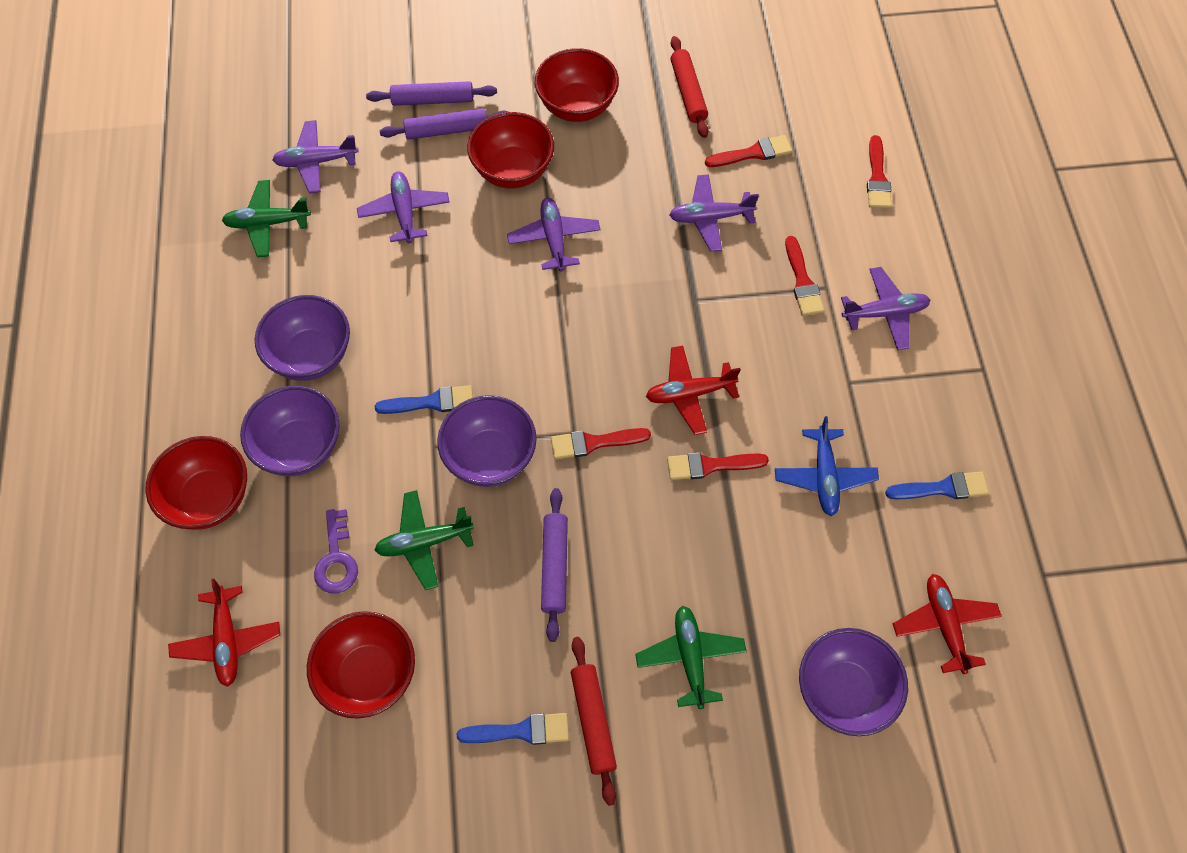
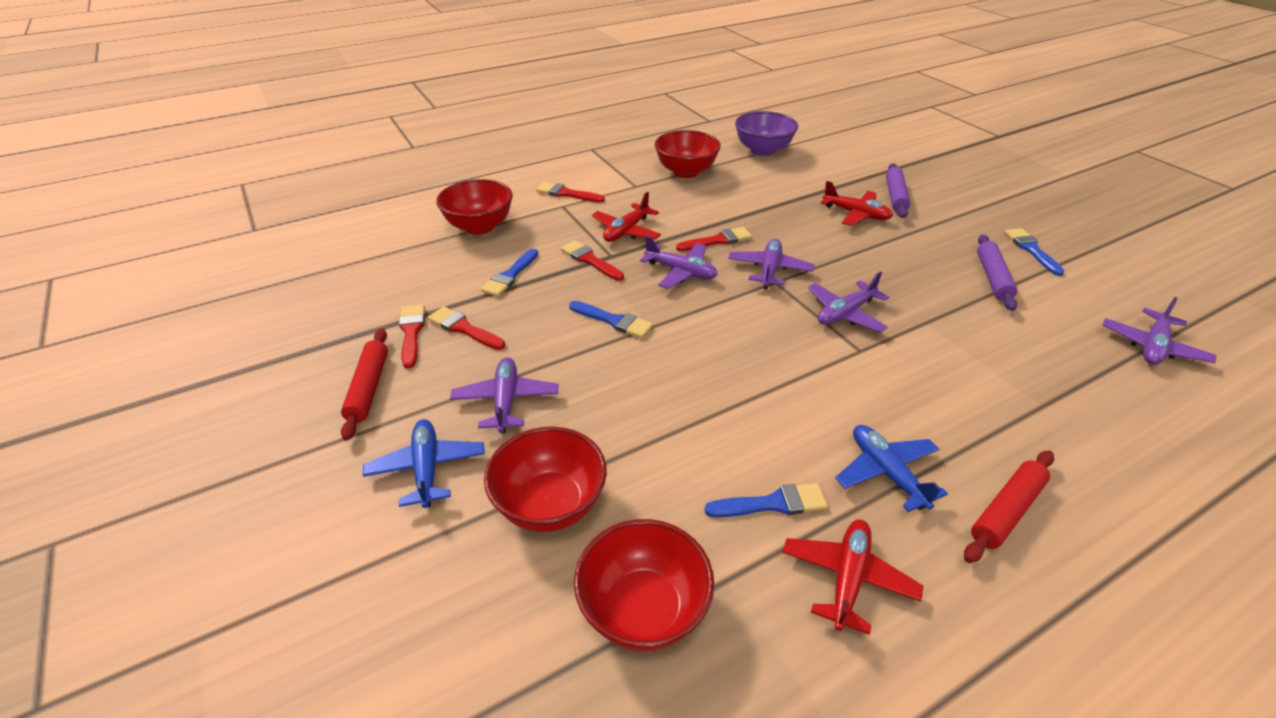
blue brush: 3 -> 4
blue plane: 1 -> 2
green plane: 3 -> 0
purple bowl: 4 -> 1
purple key: 1 -> 0
purple rolling pin: 3 -> 2

